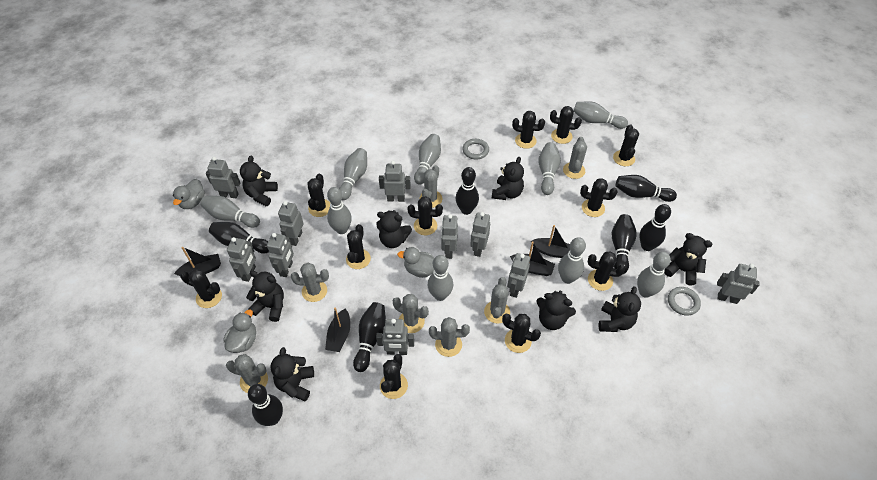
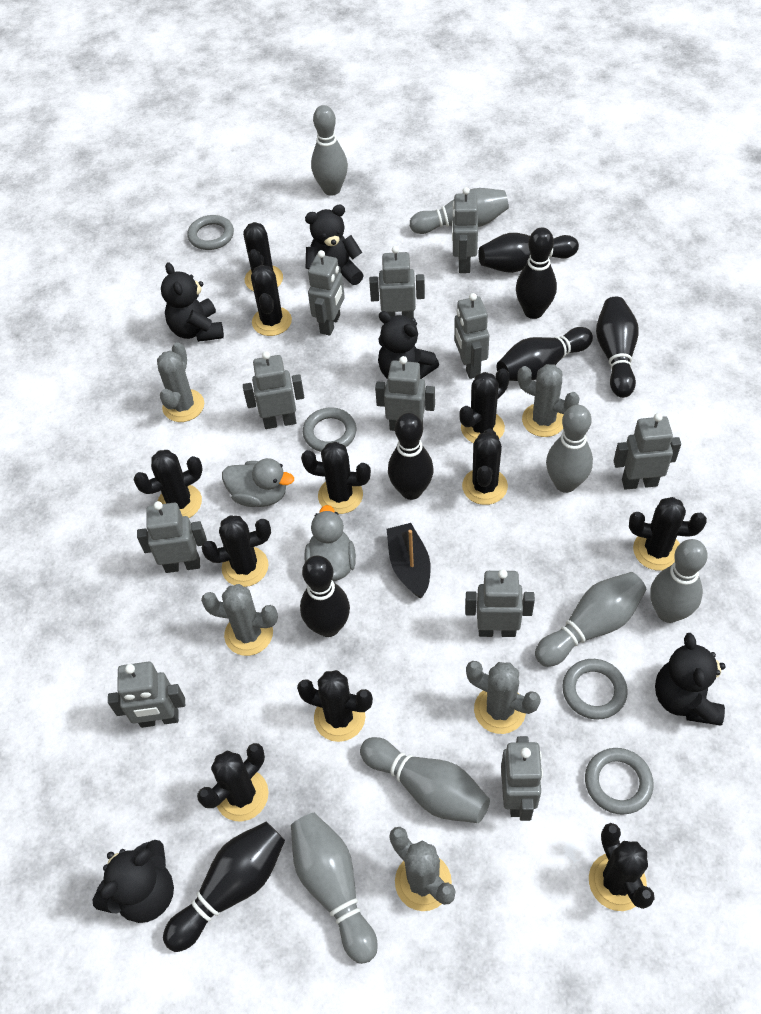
black boat: 4 -> 1
black teddy bear: 8 -> 5
grey bowling pin: 9 -> 7
grey cactus: 7 -> 5
grey duck: 3 -> 2
grey ring: 2 -> 4
grey robot: 10 -> 11

